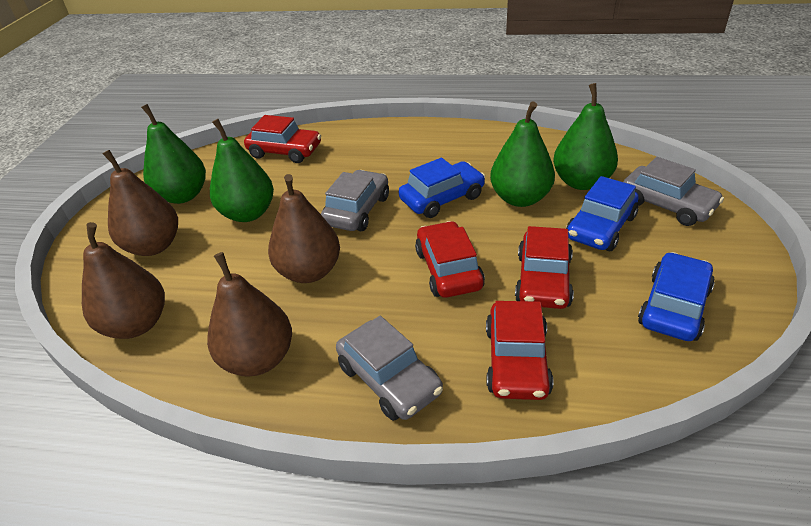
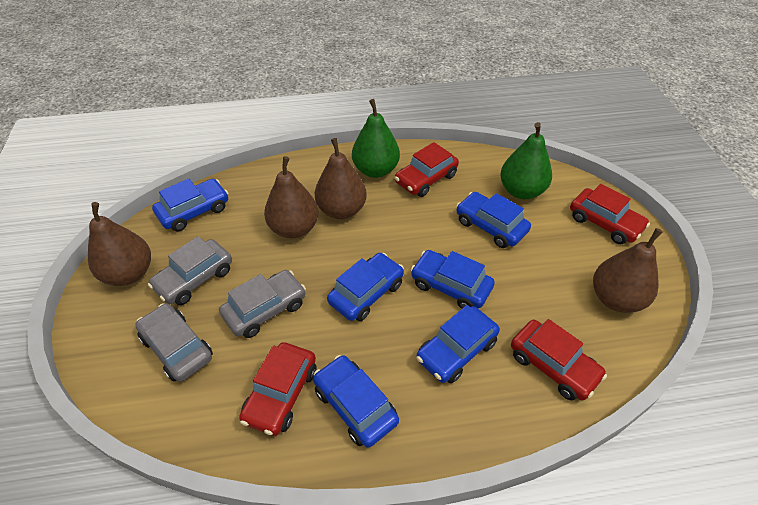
blue car: 3 -> 6
green pear: 4 -> 2

